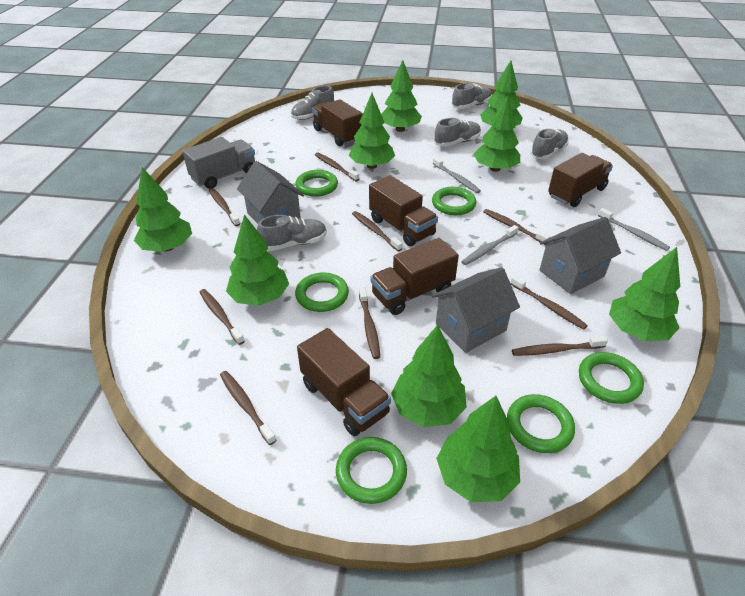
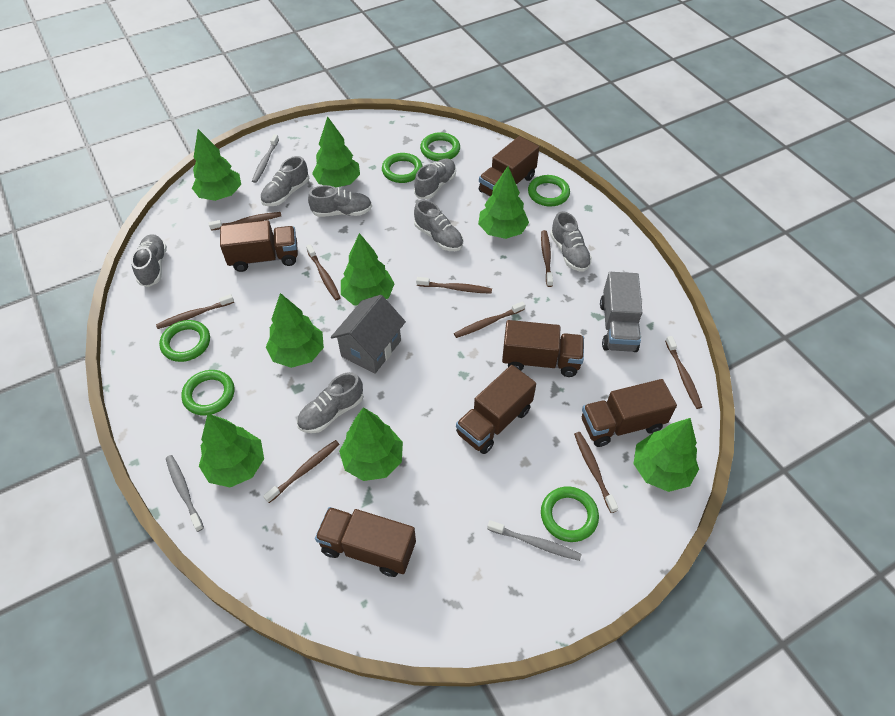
brown truck: 5 -> 6
green tree: 9 -> 8
grey house: 3 -> 1
grey shoe: 5 -> 7

